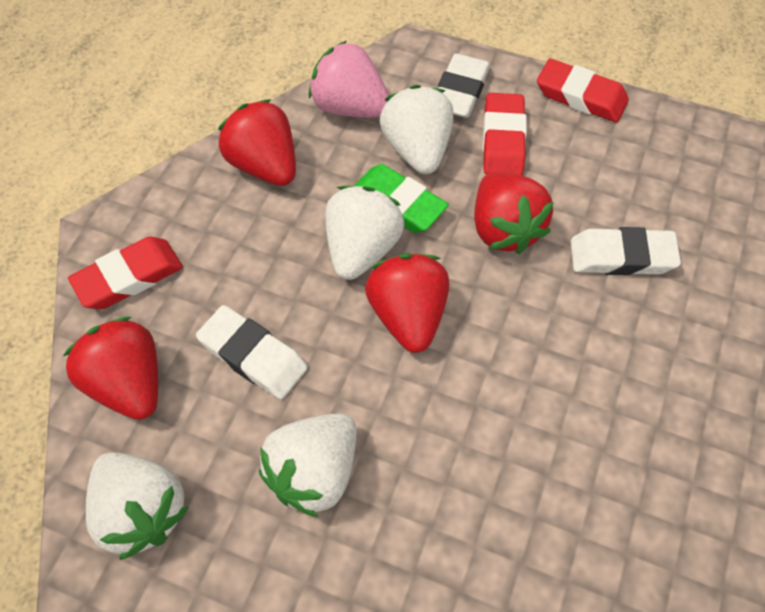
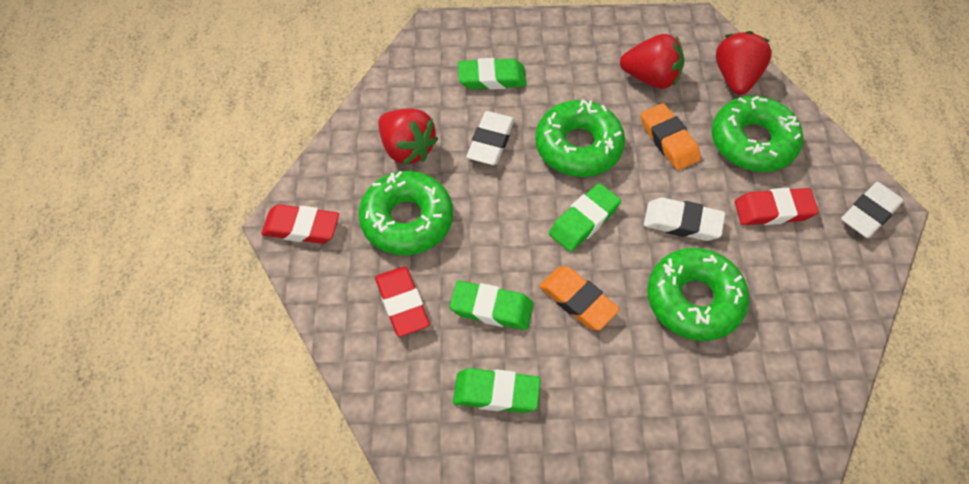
green donut: 0 -> 4
green eraser: 1 -> 4
orange eraser: 0 -> 2
pink strawberry: 1 -> 0
red strawberry: 4 -> 3
white strawberry: 4 -> 0

